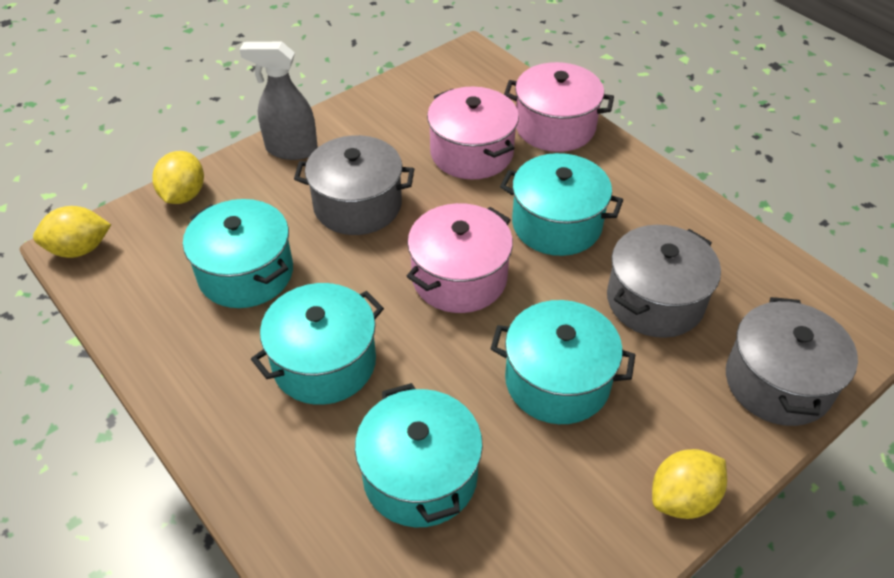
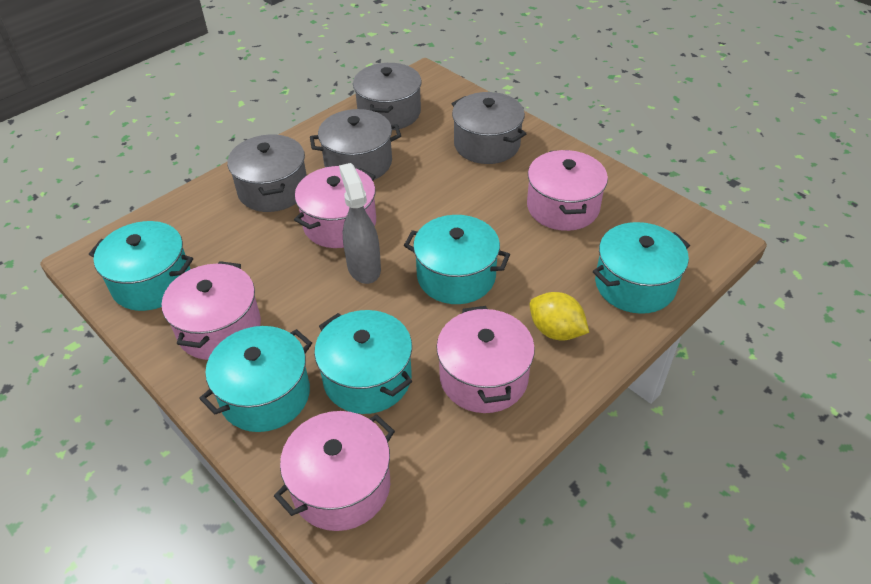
grey pot: 3 -> 4
pink pot: 3 -> 5
yellow lemon: 3 -> 1

